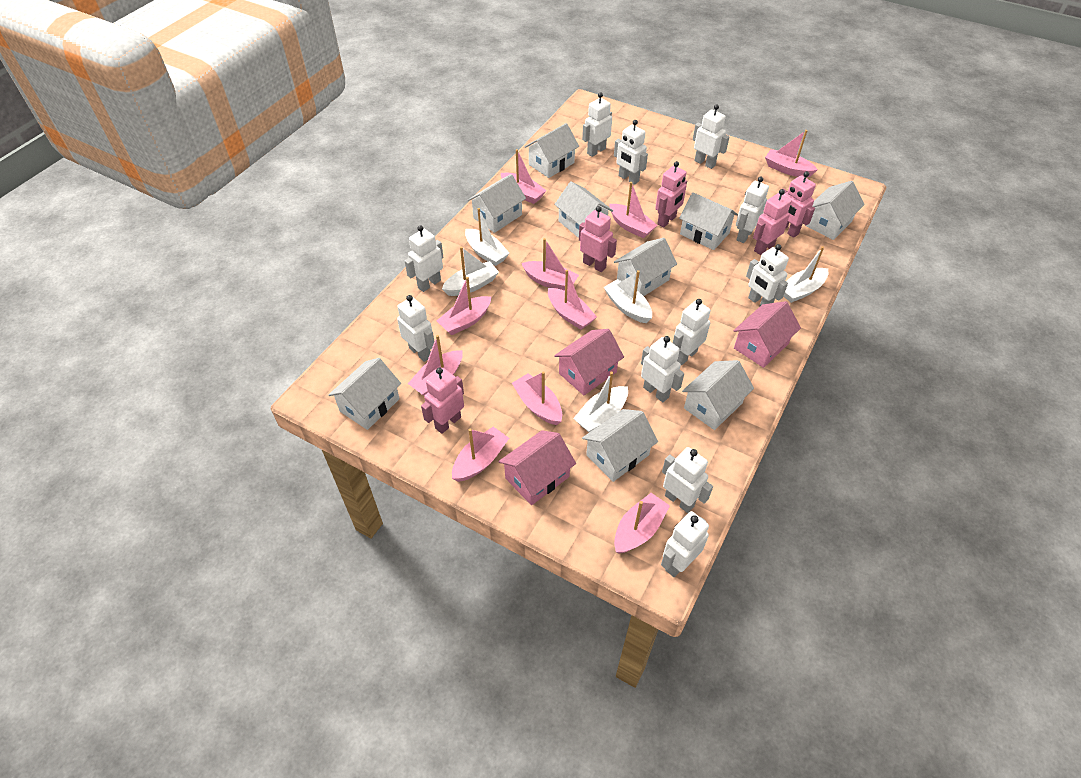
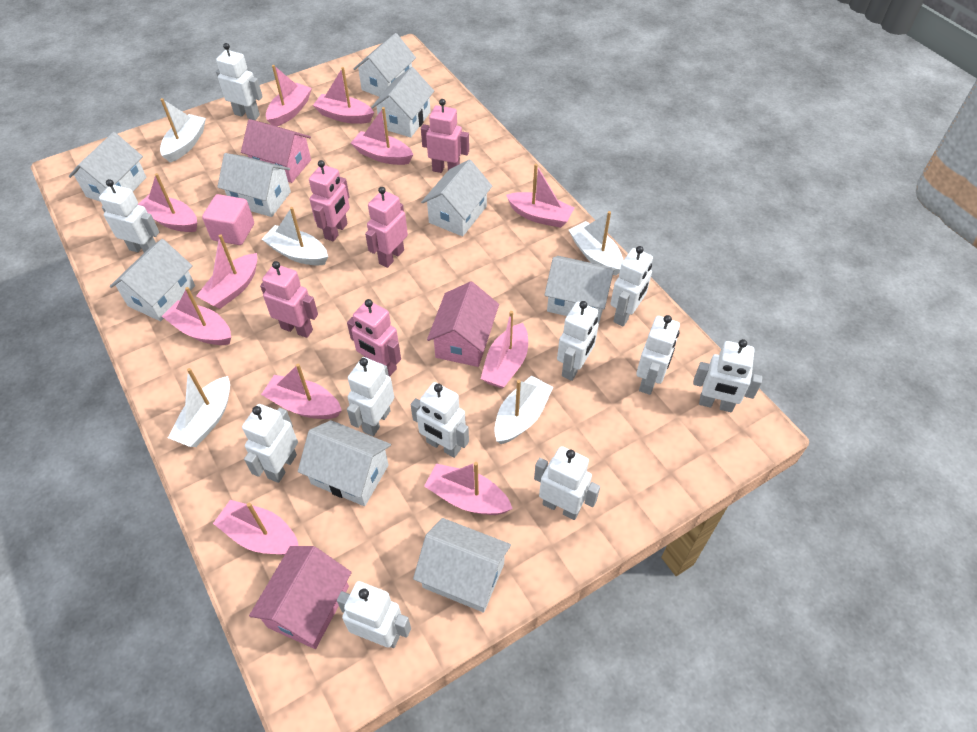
pink boat: 10 -> 11
pink cube: 0 -> 1

